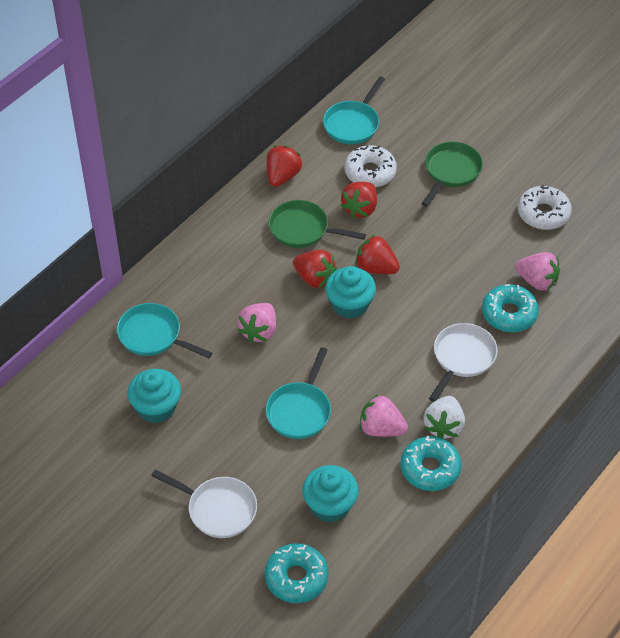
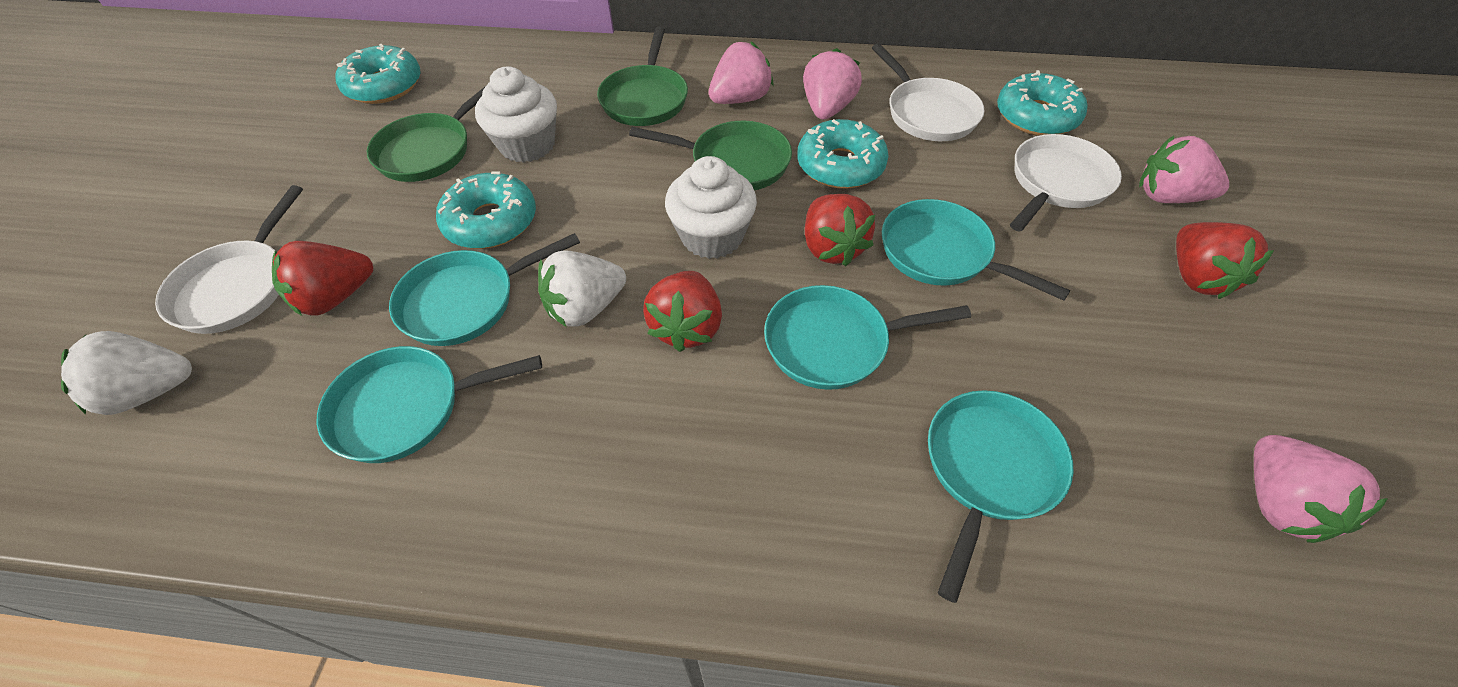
green pan: 2 -> 3
pink strawberry: 3 -> 4
turquoise cupcake: 3 -> 0
turquoise donut: 3 -> 4
turquoise pan: 3 -> 5
white cupcake: 0 -> 2
white donut: 2 -> 0
white pan: 2 -> 3
white strawberry: 1 -> 2

